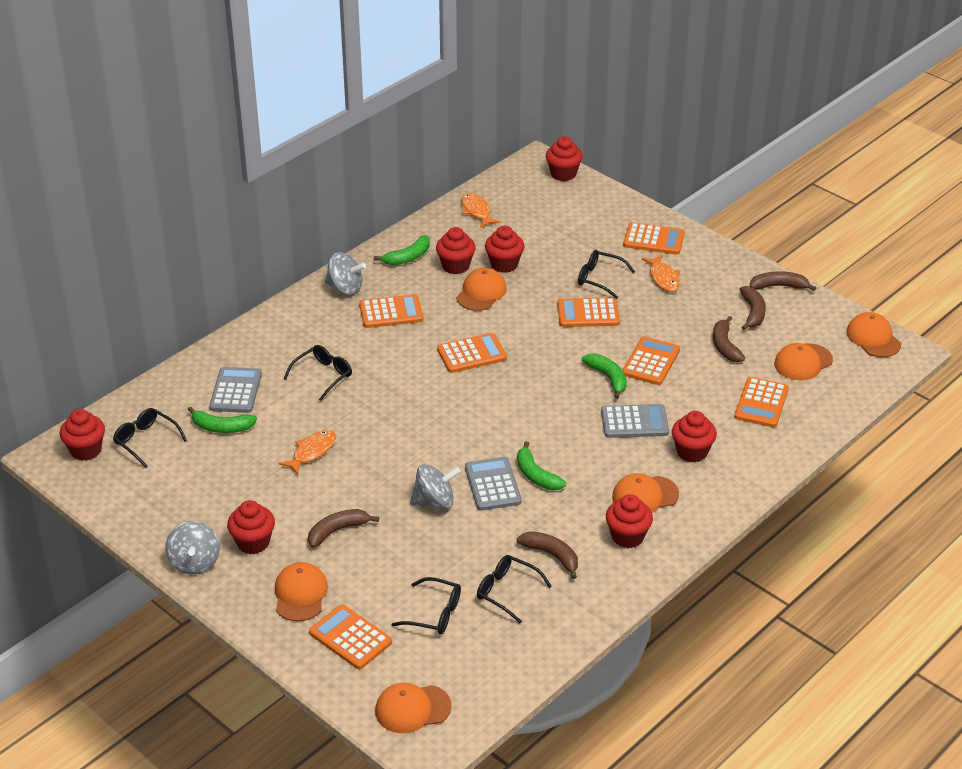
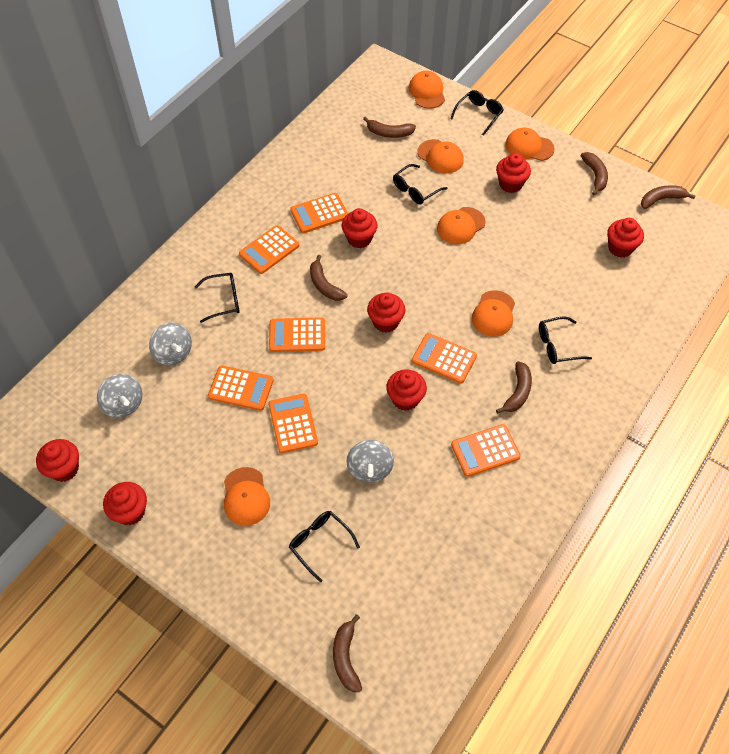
brown banana: 5 -> 6
green banana: 4 -> 0
grey calculator: 3 -> 0
orange fish: 3 -> 0

